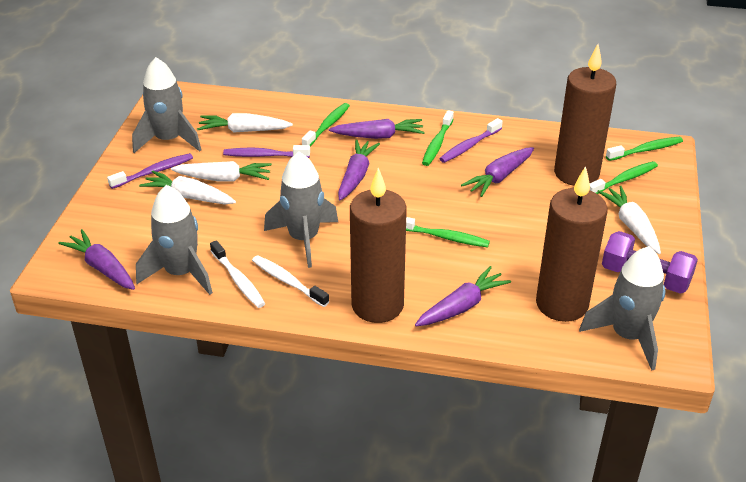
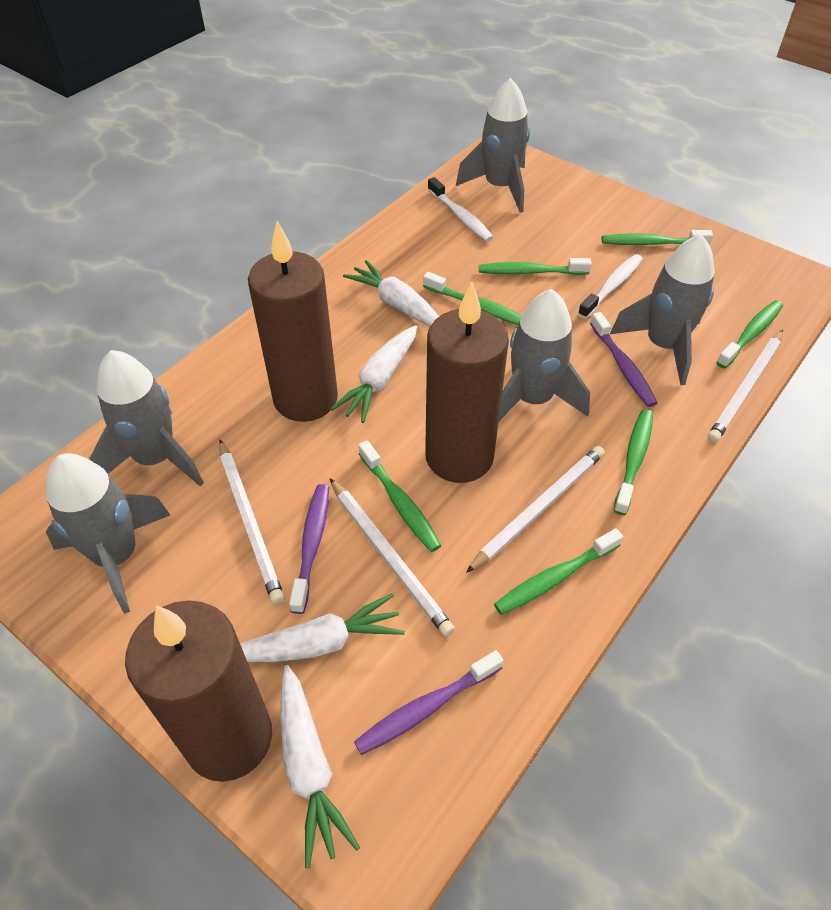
green toothbrush: 5 -> 7
grey rocket: 4 -> 5
purple carrot: 5 -> 0
purple dumbbell: 1 -> 0
white pencil: 0 -> 4

